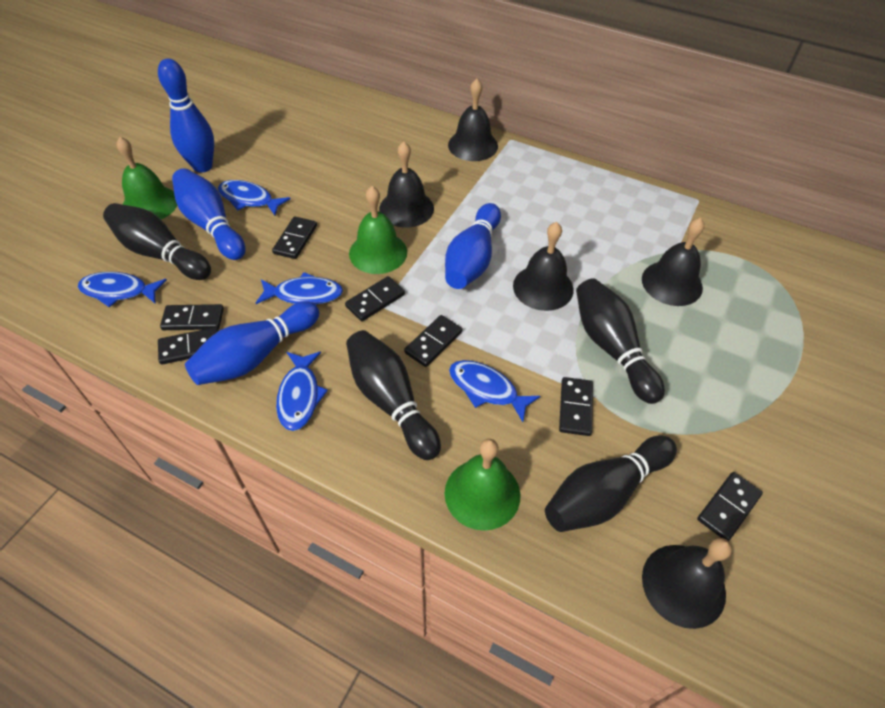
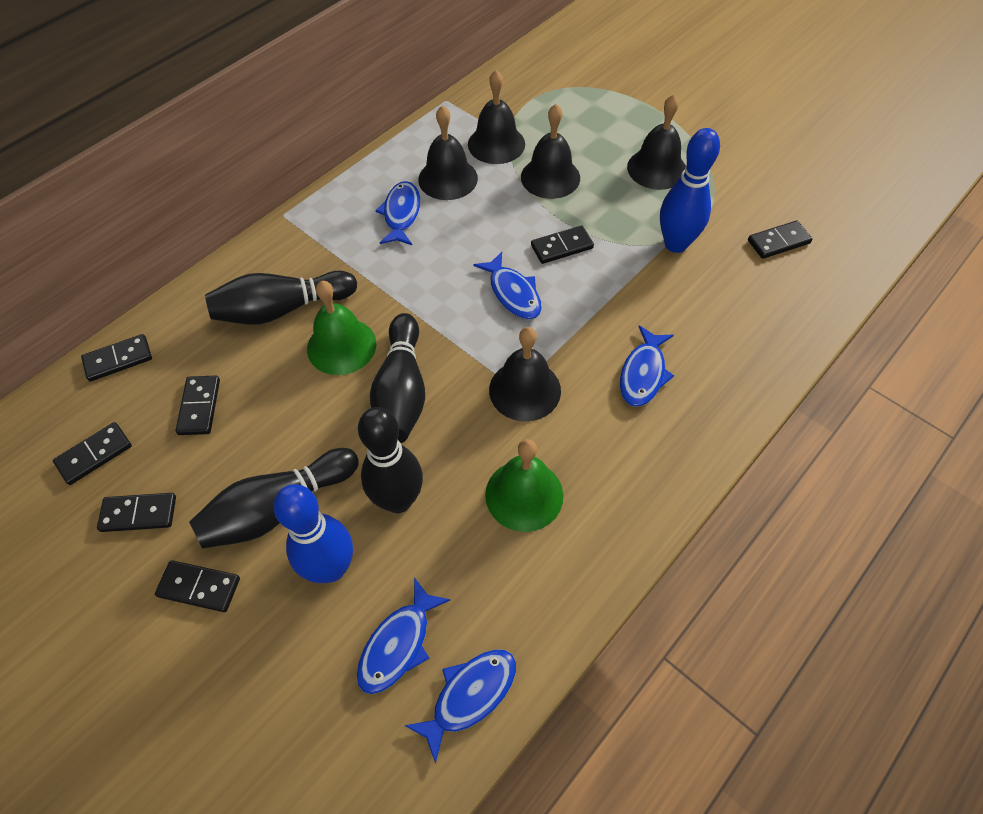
blue bowling pin: 4 -> 2
green bell: 3 -> 2

